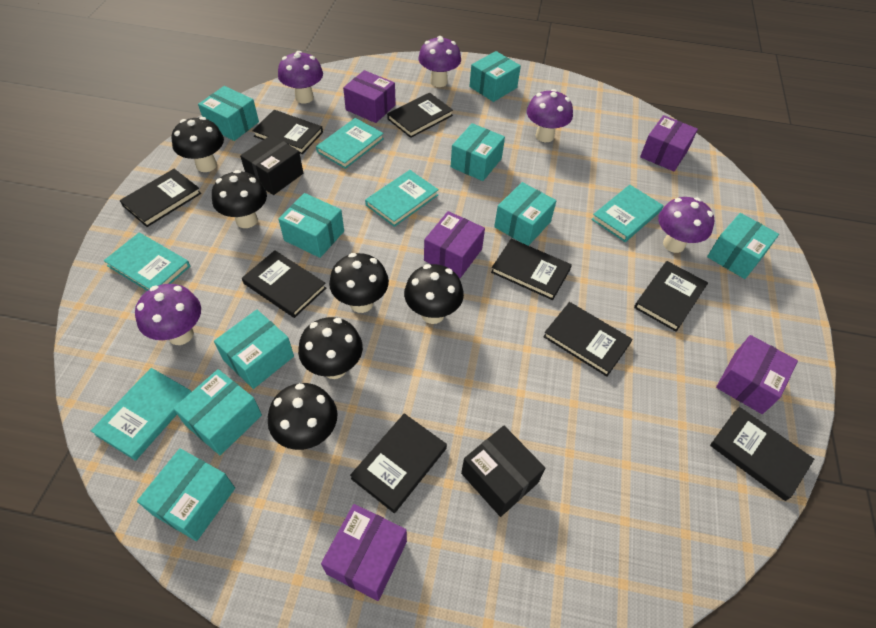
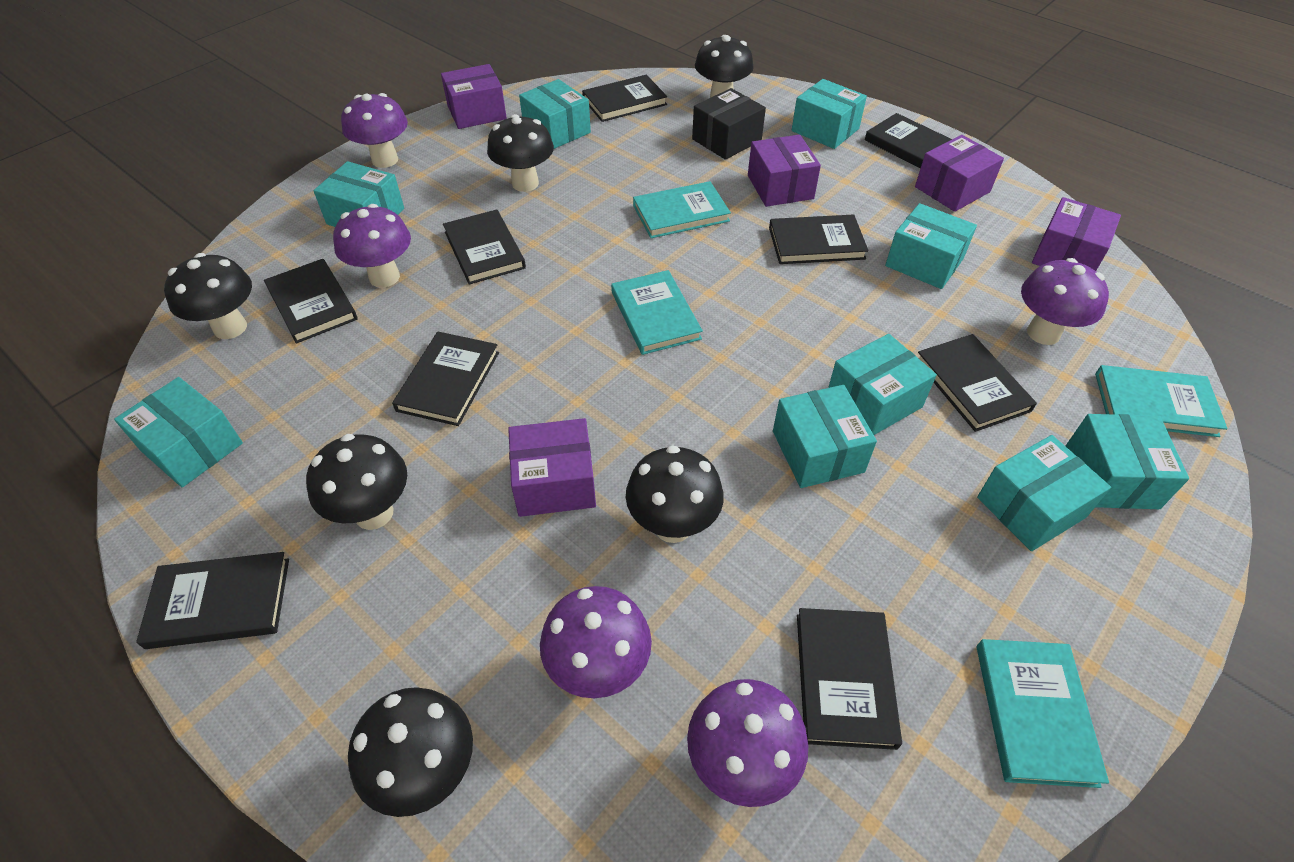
black box: 2 -> 1
turquoise book: 5 -> 4

